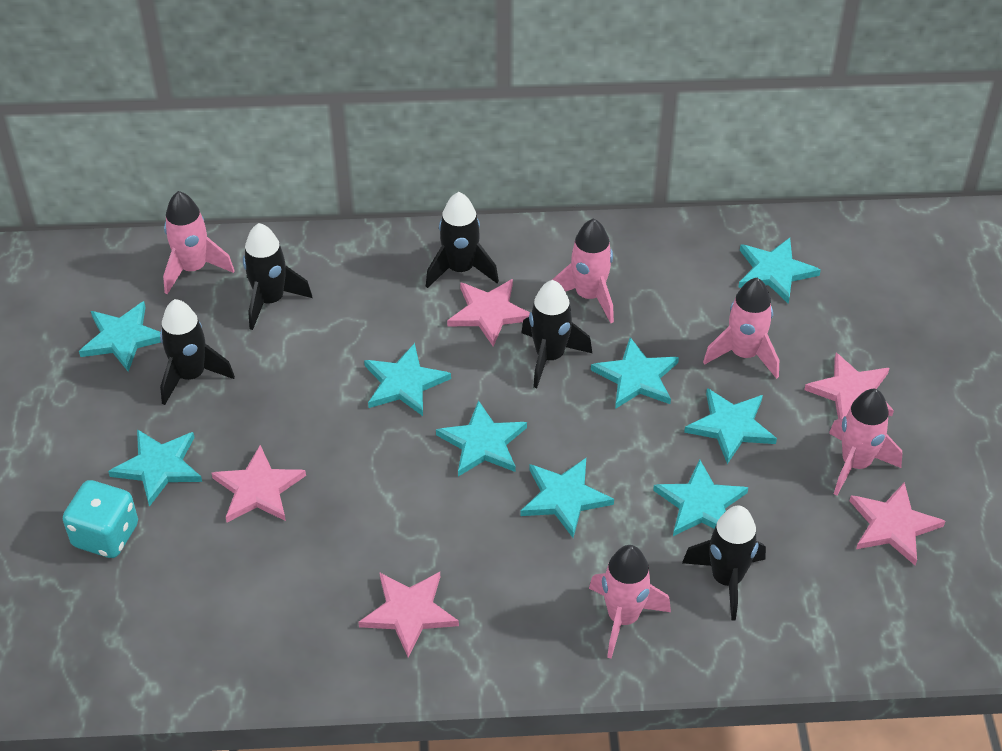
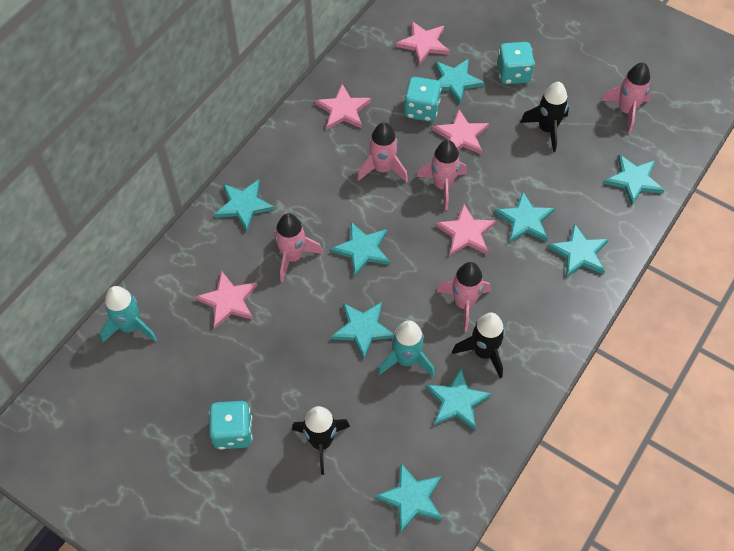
black rocket: 5 -> 3
turquoise dice: 1 -> 3
turquoise rocket: 0 -> 2

